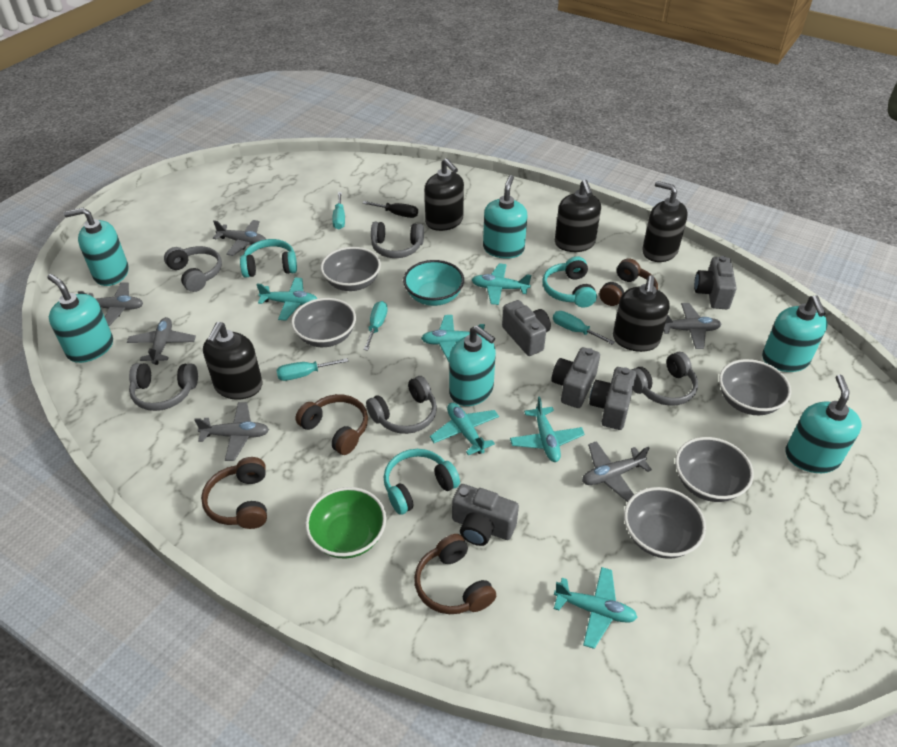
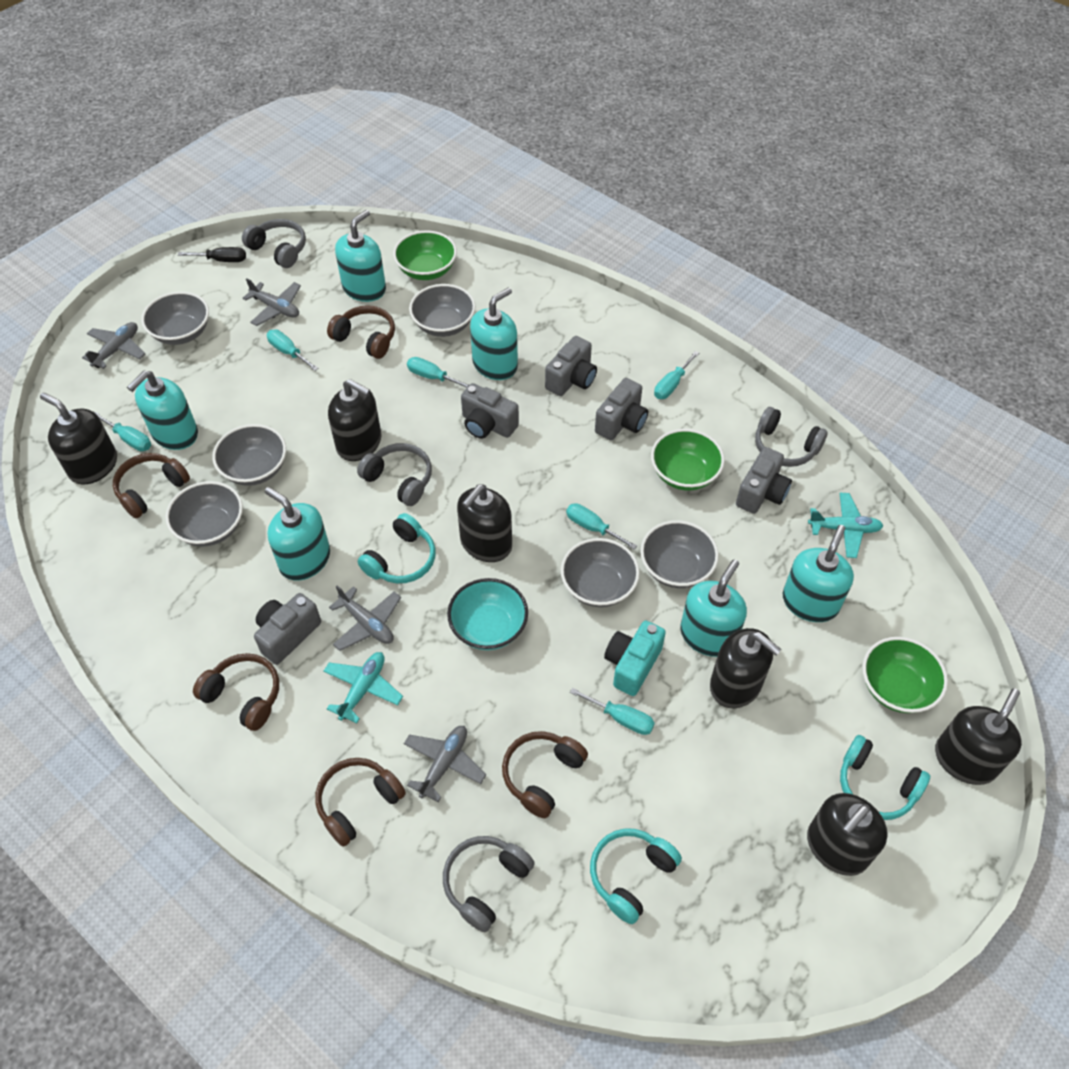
black soap dispenser: 5 -> 6
brown headphones: 4 -> 5
green bowl: 1 -> 3
grey bowl: 5 -> 6
grey headphones: 5 -> 4
grey plane: 6 -> 4
turquoise camera: 0 -> 1
turquoise plane: 6 -> 2
turquoise screwdriver: 4 -> 6

